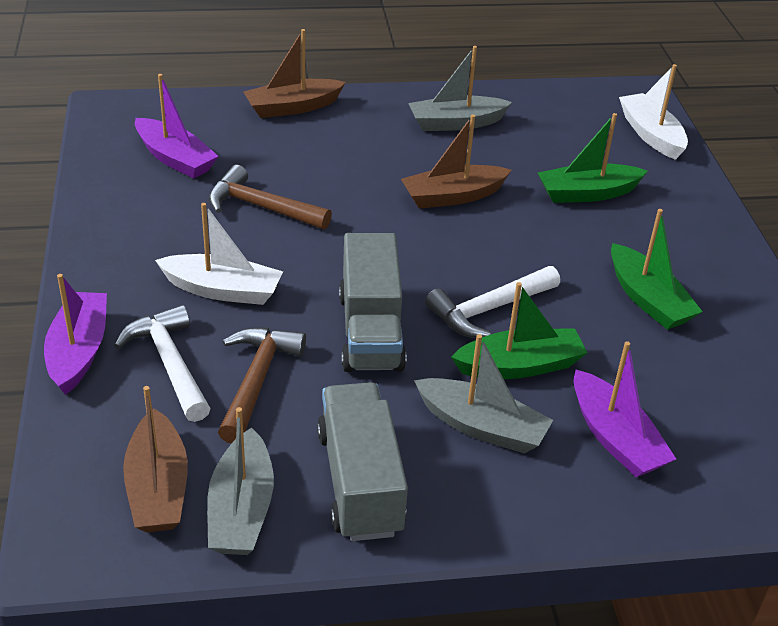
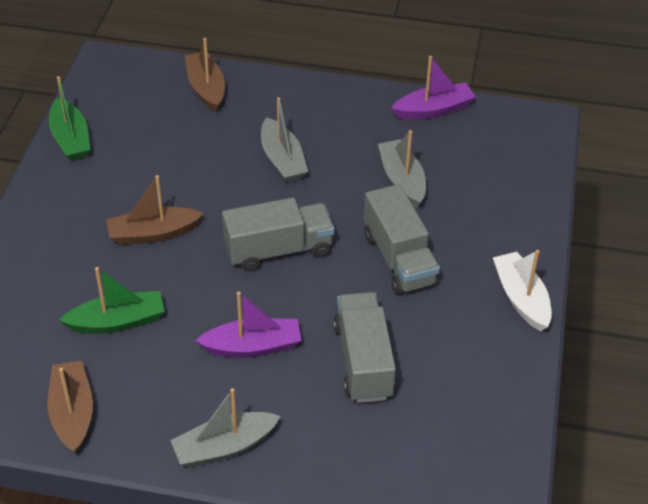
brown hammer: 2 -> 0
green boat: 3 -> 2
grey truck: 2 -> 3
purple boat: 3 -> 2
white boat: 2 -> 1
white hammer: 2 -> 0

